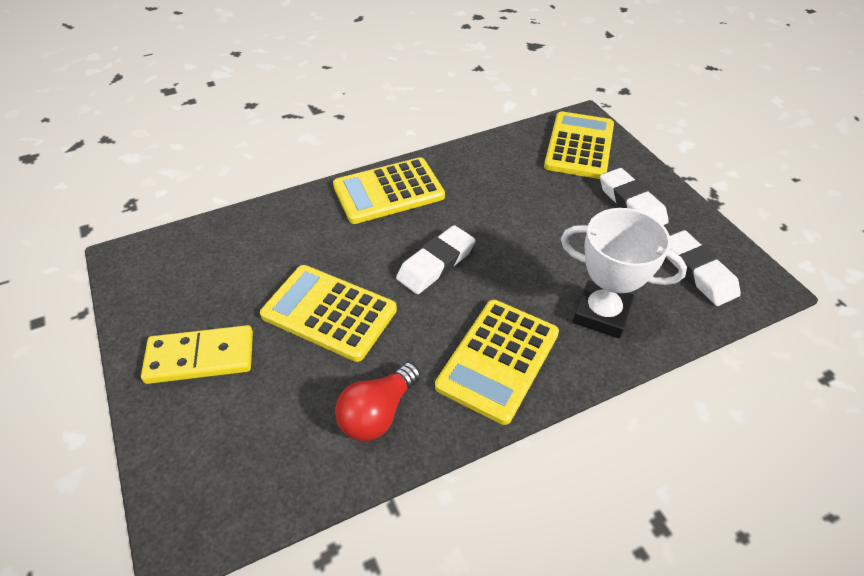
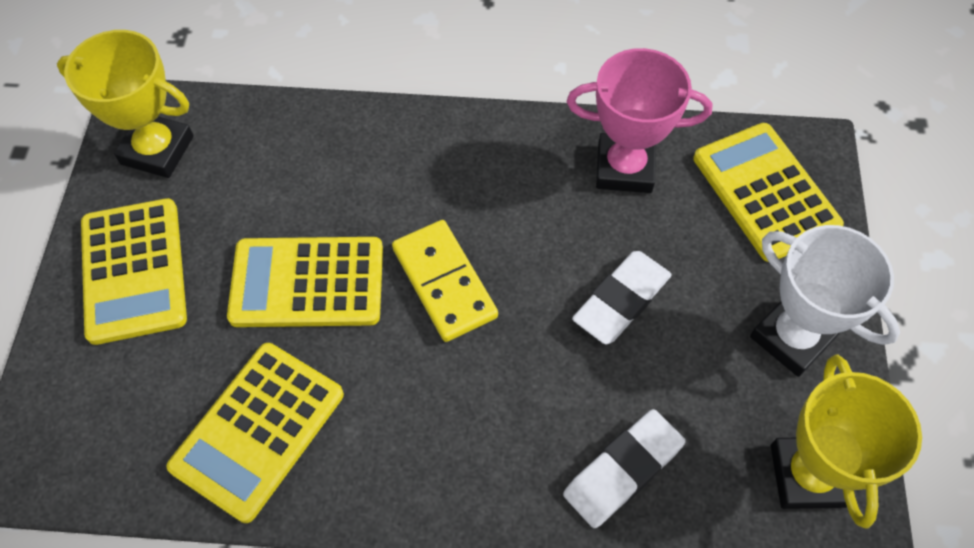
pink trophy: 0 -> 1
red light bulb: 1 -> 0
white eraser: 3 -> 2
yellow trophy: 0 -> 2

